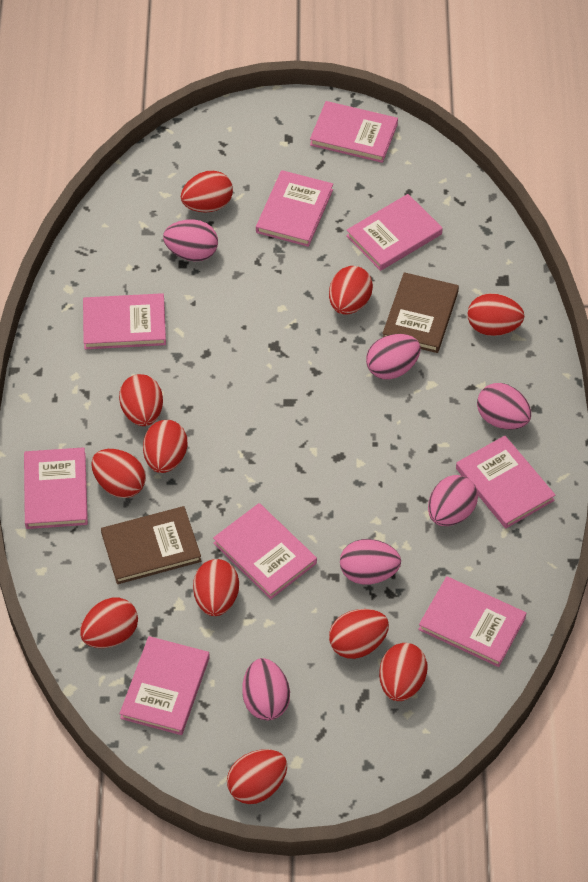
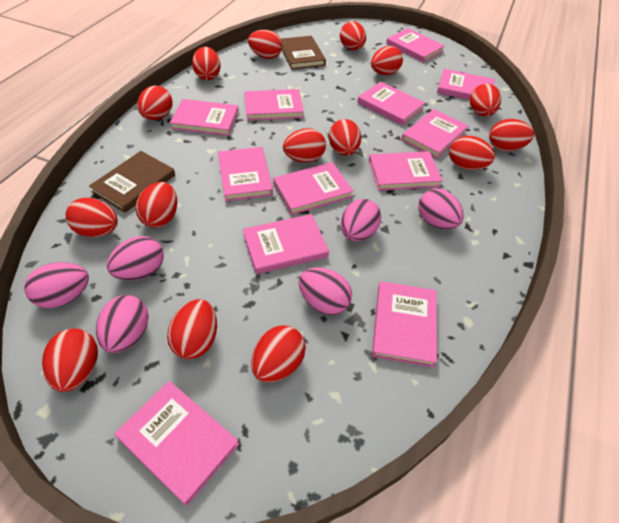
pink book: 9 -> 12
red egg: 11 -> 15

